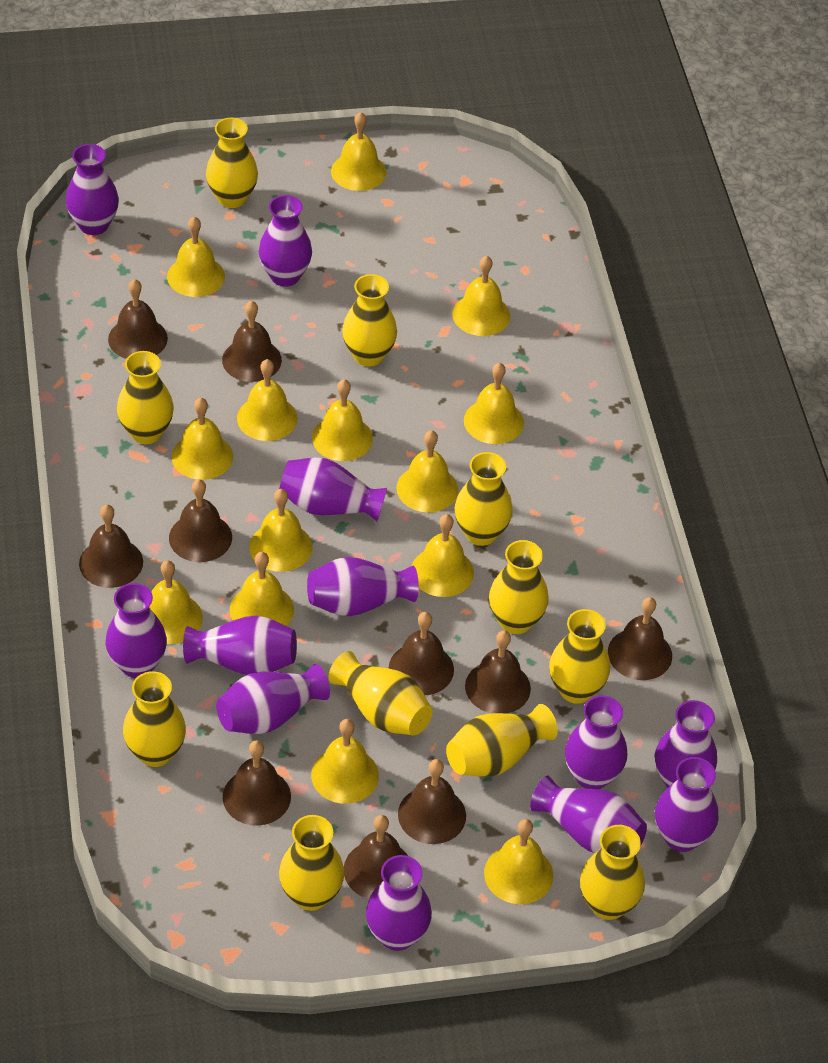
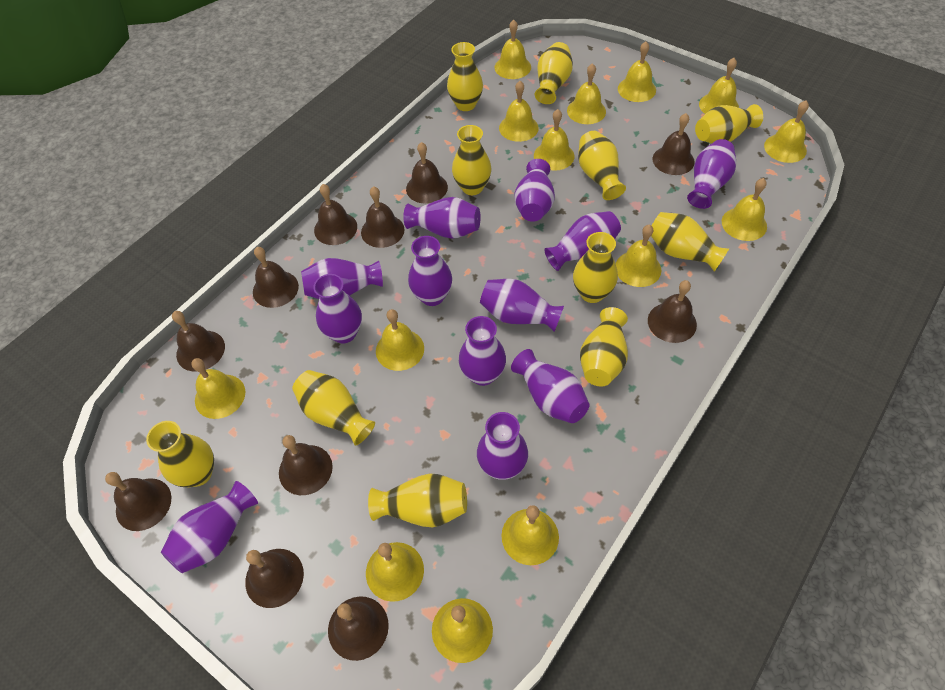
brown bell: 10 -> 11

